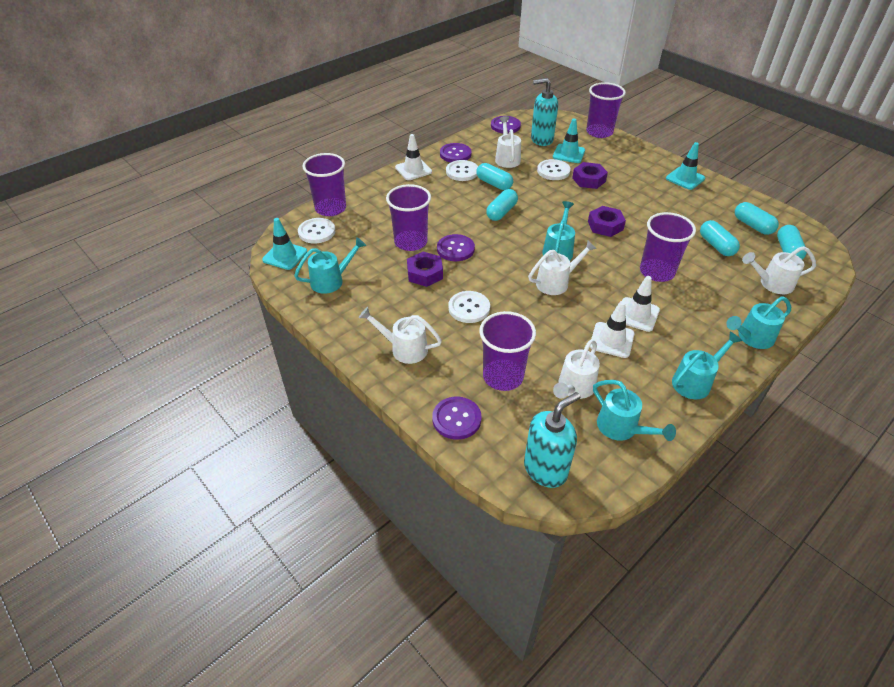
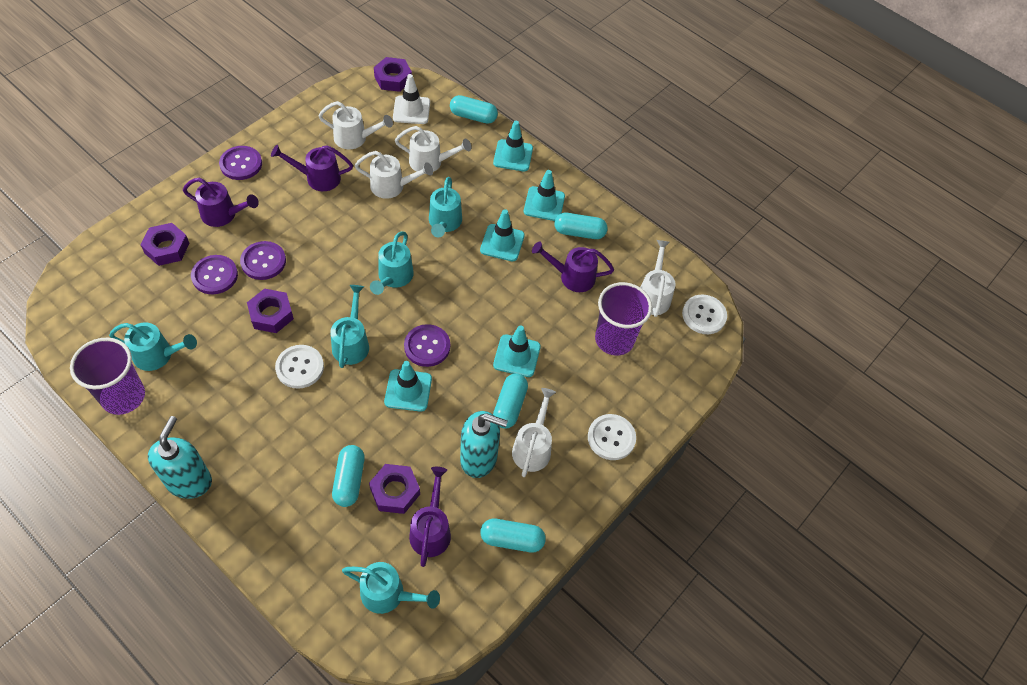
purple cup: 5 -> 2
purple nut: 3 -> 4
purple watering can: 0 -> 4
turquoise traffic cone: 3 -> 5
white button: 4 -> 3
white traffic cone: 3 -> 1

